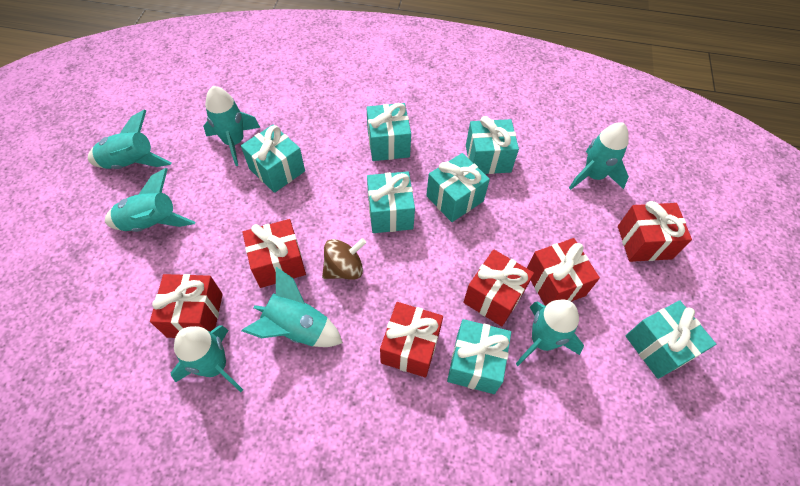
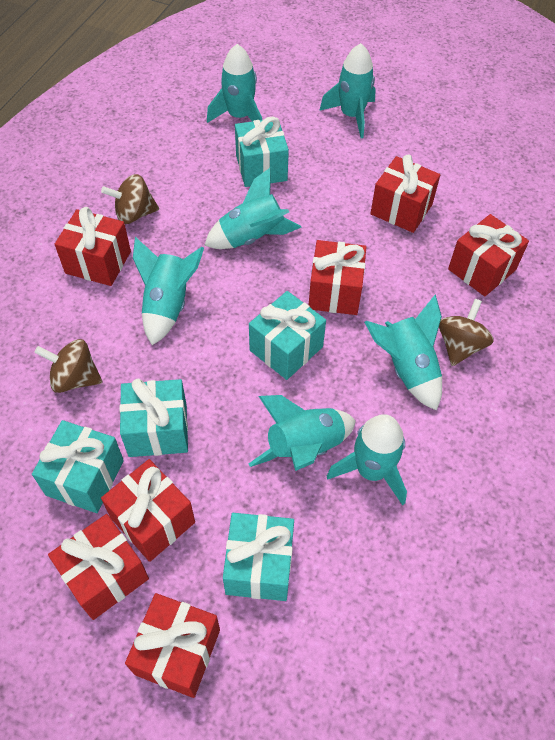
brown spinning top: 1 -> 3
red gift: 6 -> 7
turquoise gift: 7 -> 5

